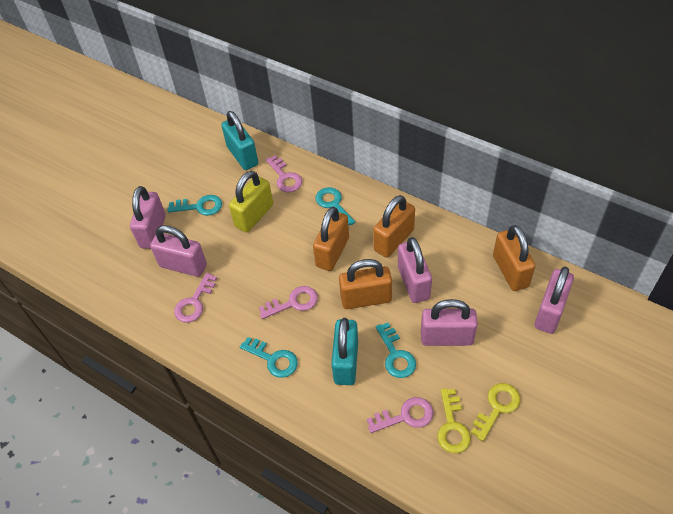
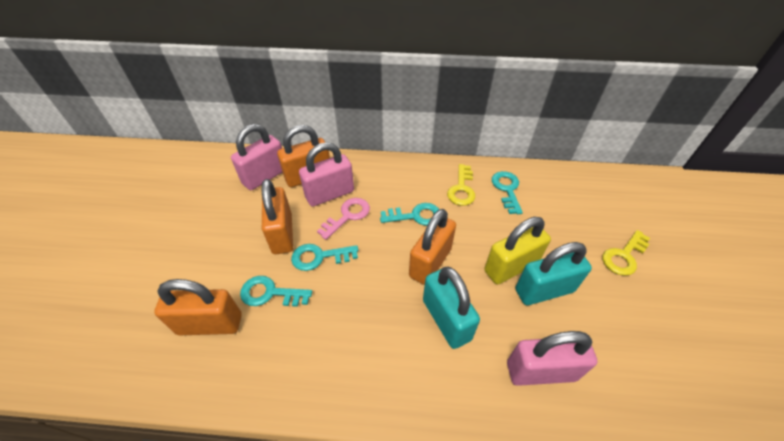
pink key: 4 -> 1
pink padlock: 5 -> 3

